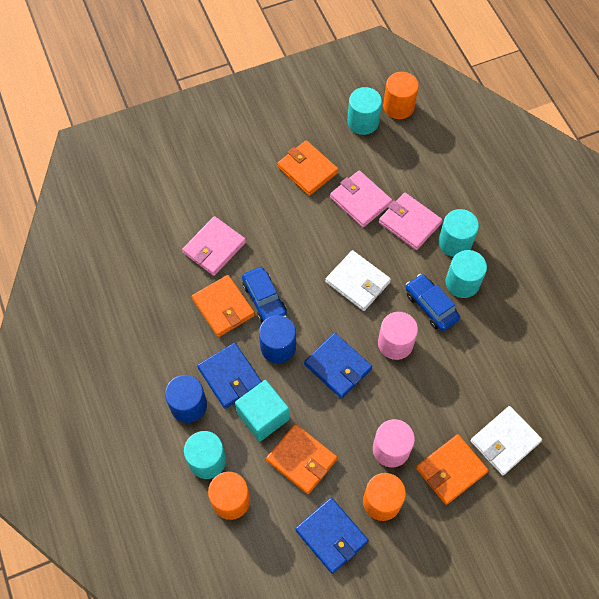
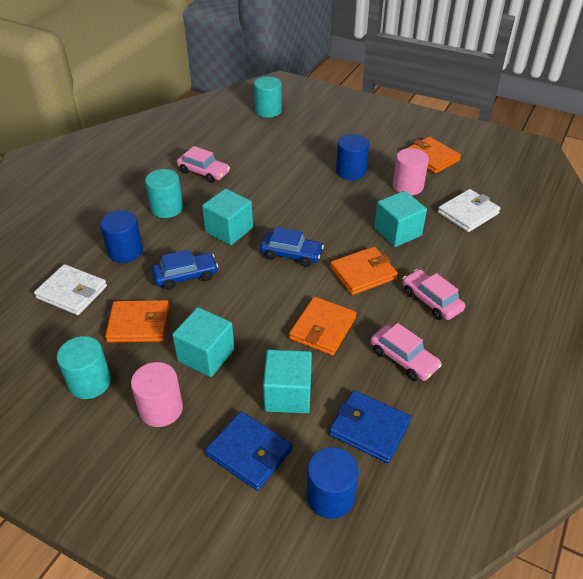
blue cylinder: 2 -> 3
blue wallet: 3 -> 2
orange cylinder: 3 -> 0
pink car: 0 -> 3
pink wallet: 3 -> 0
turquoise cube: 1 -> 4
turquoise cylinder: 4 -> 3

